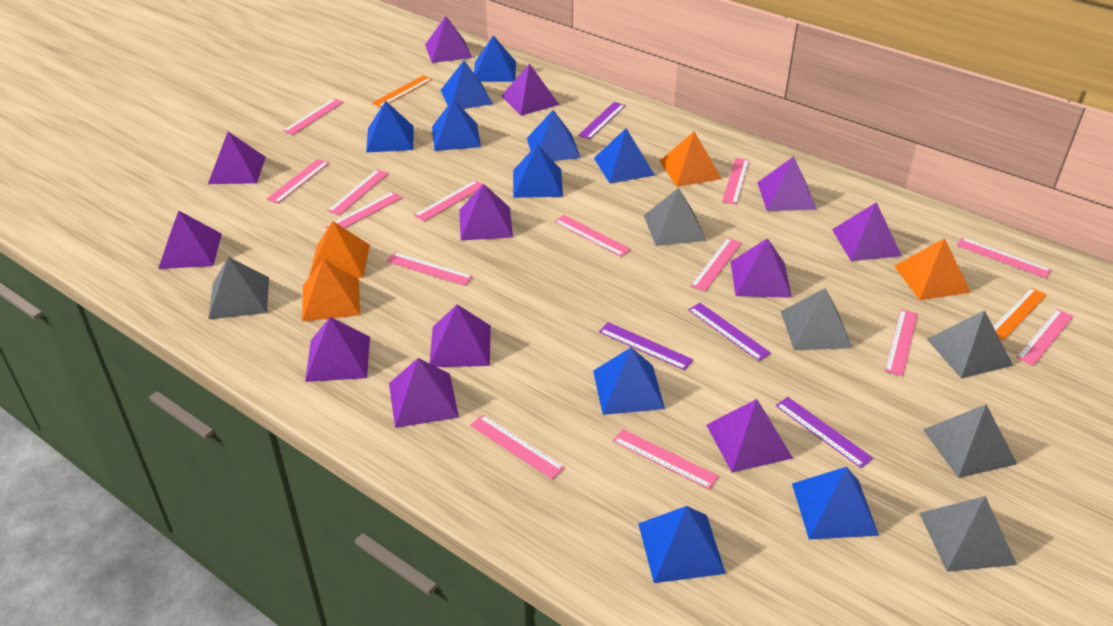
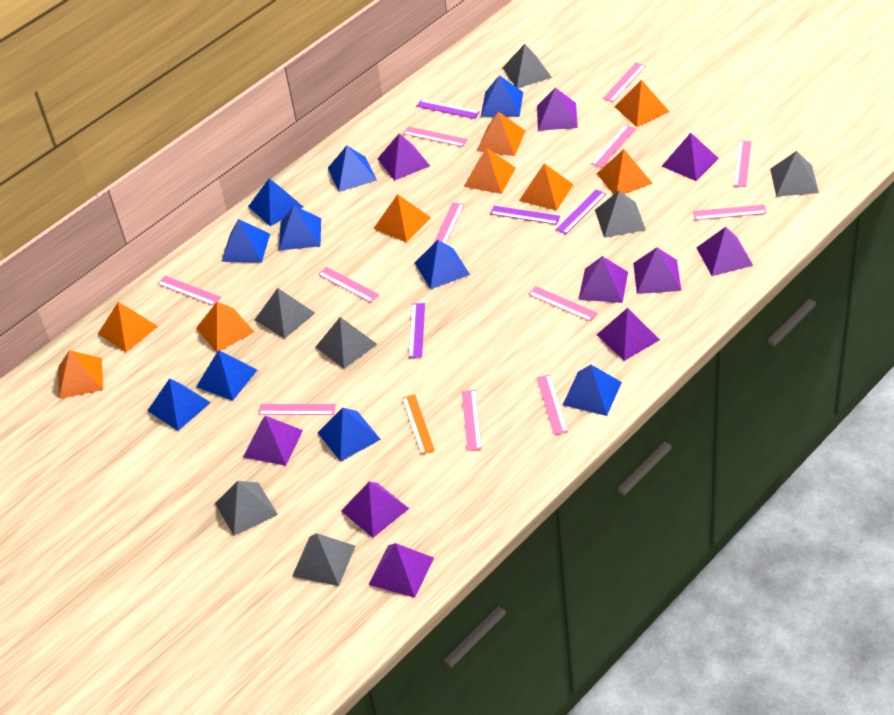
grey pyramid: 6 -> 7
orange pyramid: 4 -> 9
orange ruler: 2 -> 1
pink ruler: 14 -> 12
purple pyramid: 12 -> 10

